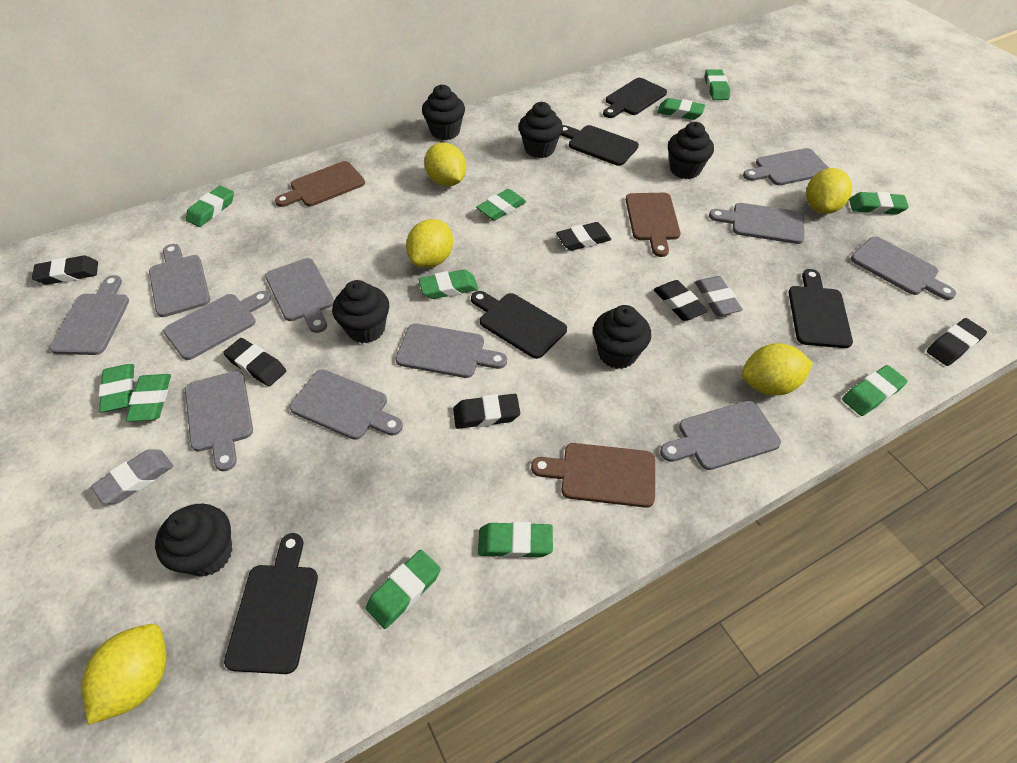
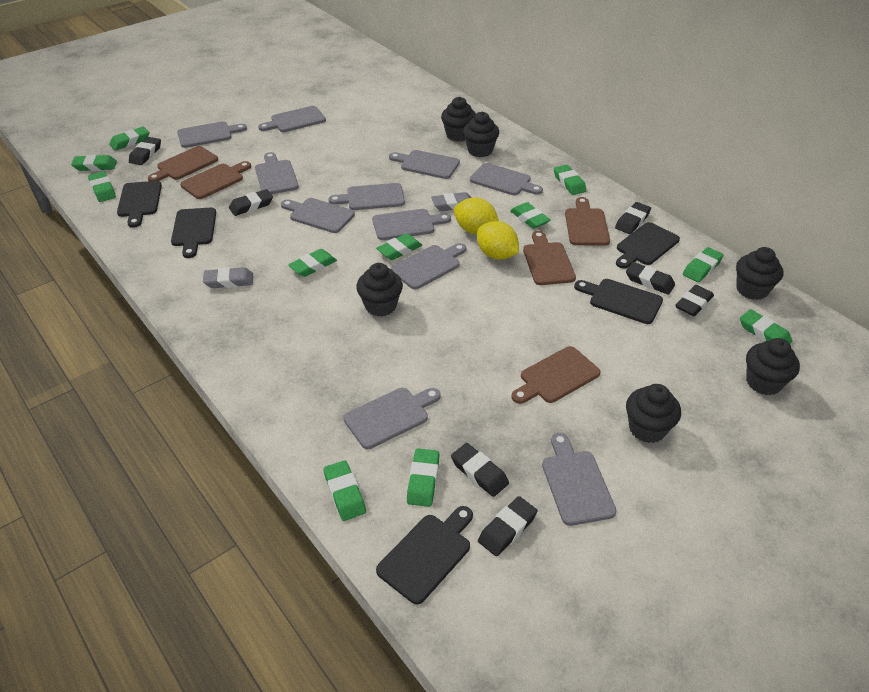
black eraser: 6 -> 7
brown cutting board: 3 -> 5
yellow lemon: 5 -> 2

